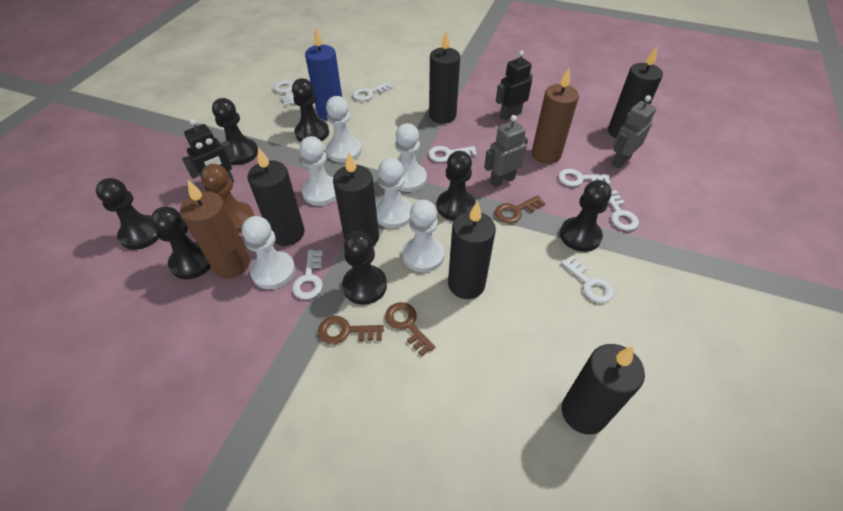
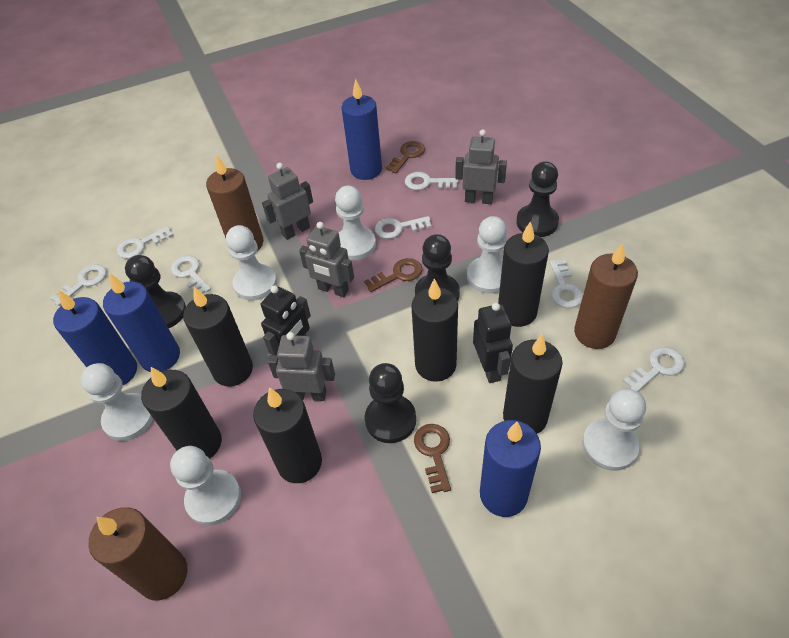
black pawn: 7 -> 4
blue candle: 1 -> 4
brown candle: 2 -> 3
brown pawn: 1 -> 0
grey robot: 2 -> 4

